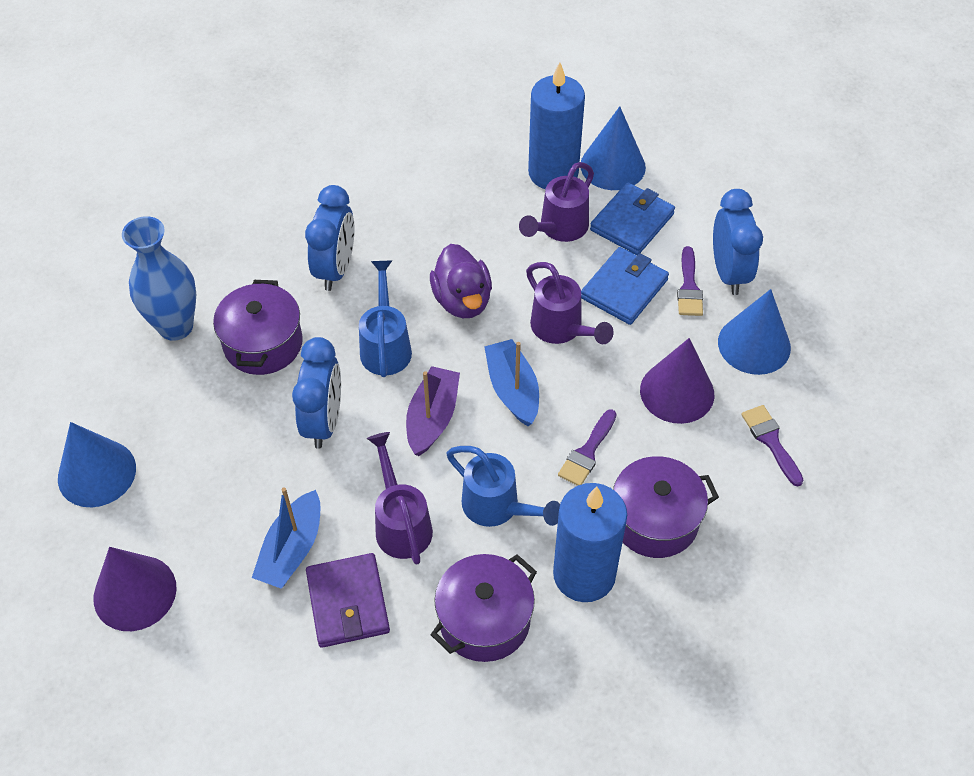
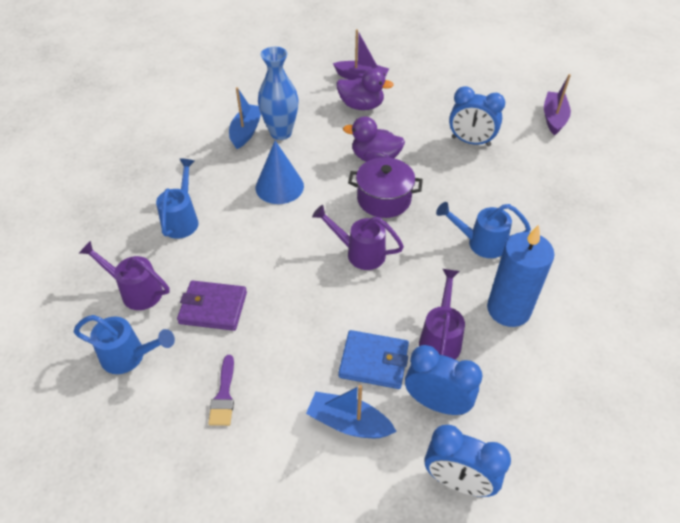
blue candle: 2 -> 1
blue cone: 3 -> 1
blue wallet: 2 -> 1
blue watering can: 2 -> 3
purple boat: 1 -> 2
purple brush: 3 -> 1
purple cone: 2 -> 0
purple duck: 1 -> 2
purple pot: 3 -> 1

